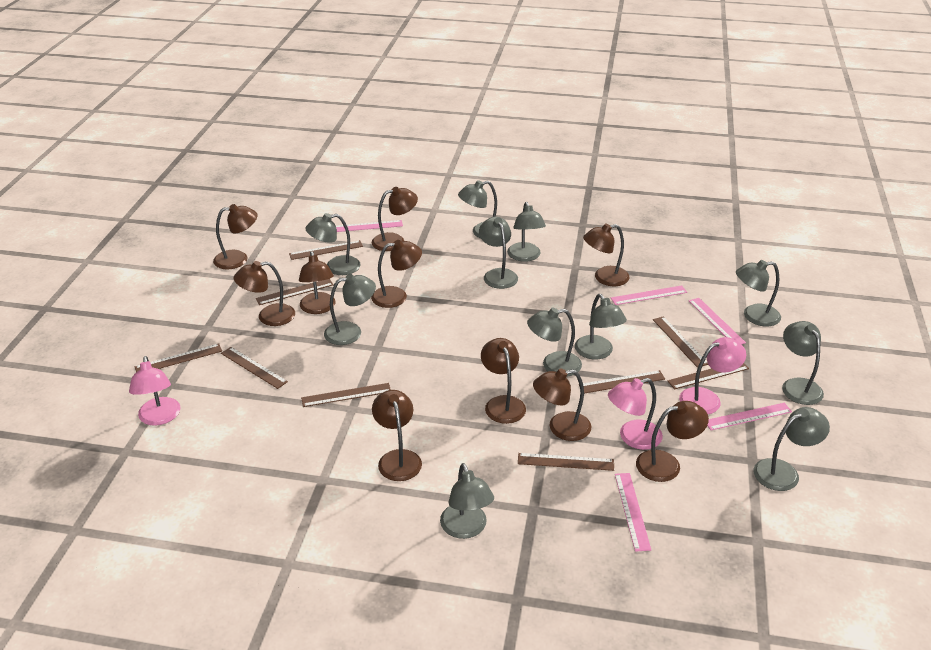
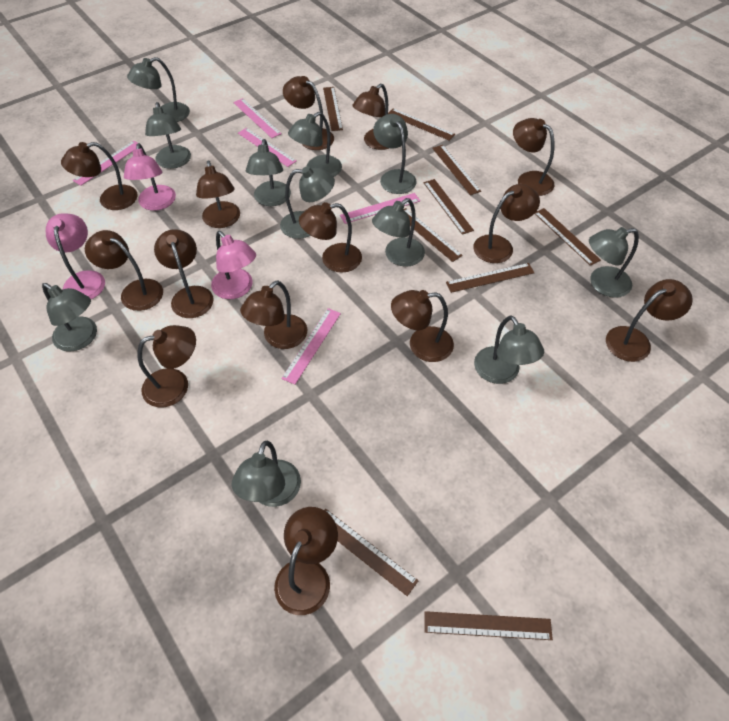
brown lamp: 10 -> 14

